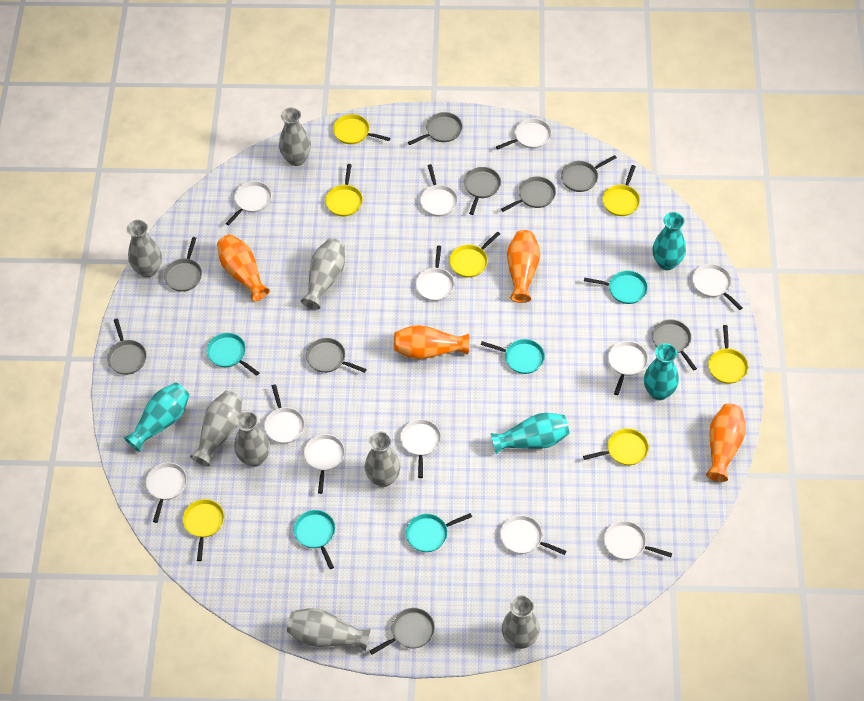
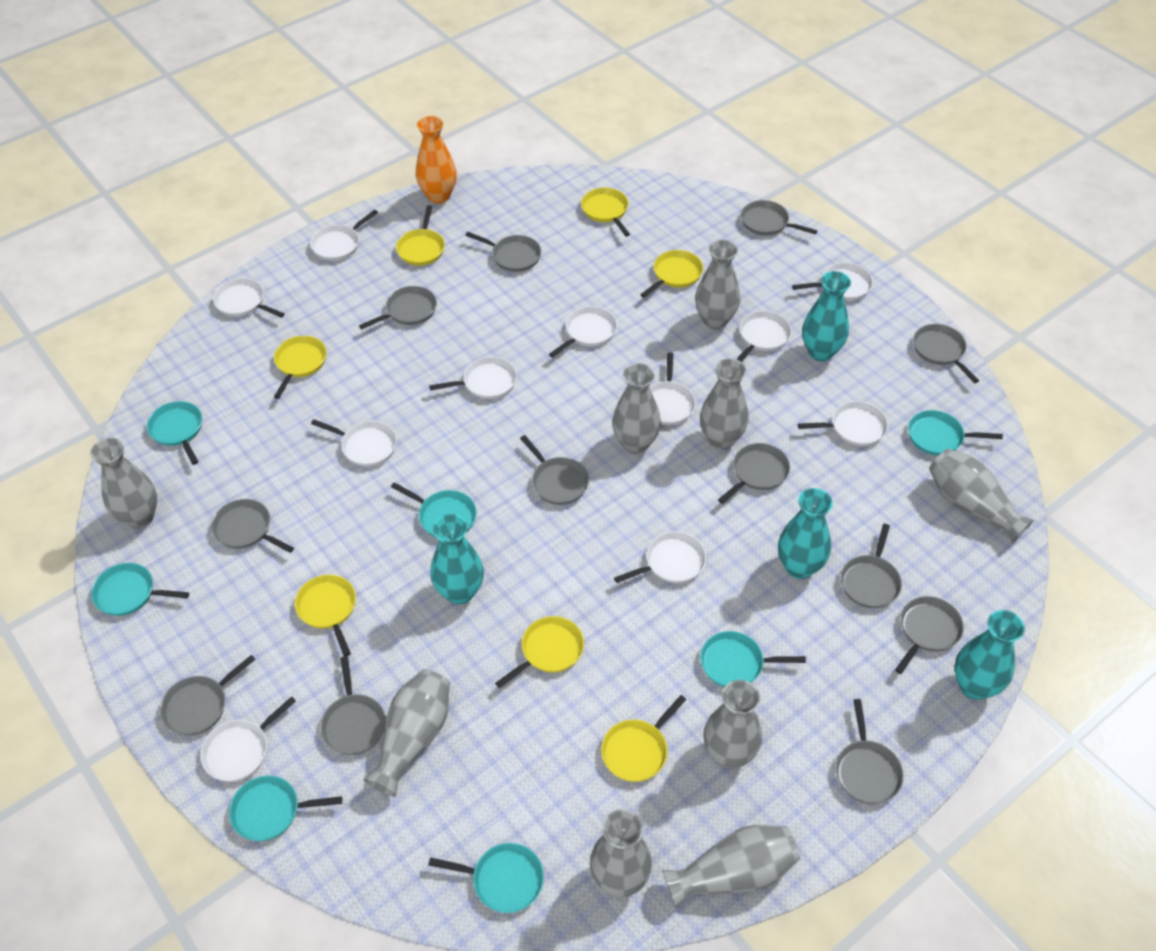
grey pan: 9 -> 12
grey vase: 8 -> 9
orange vase: 4 -> 1
turquoise pan: 5 -> 7
white pan: 12 -> 11

